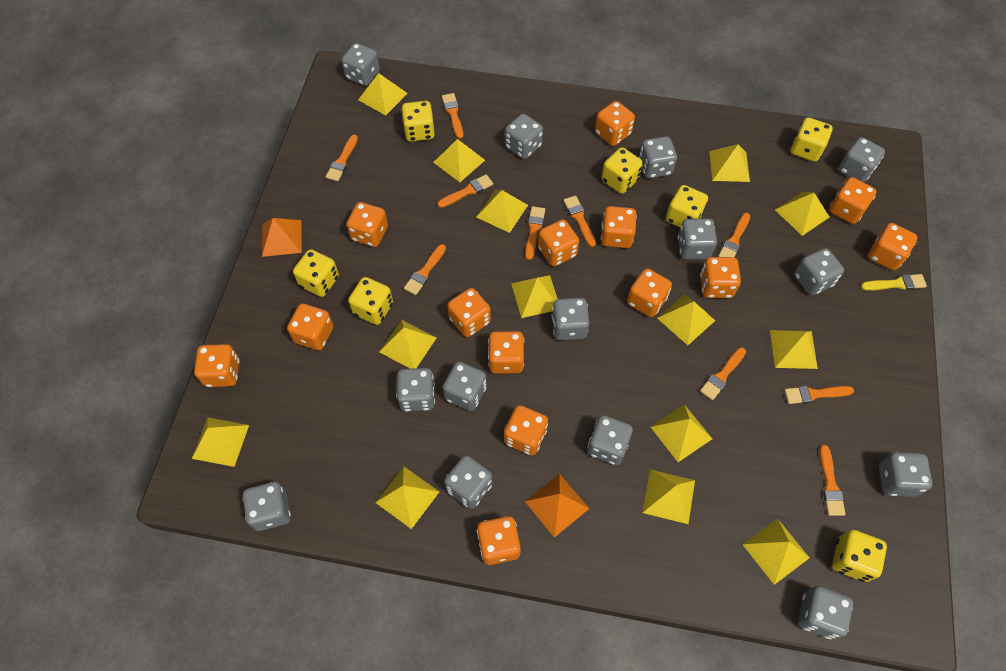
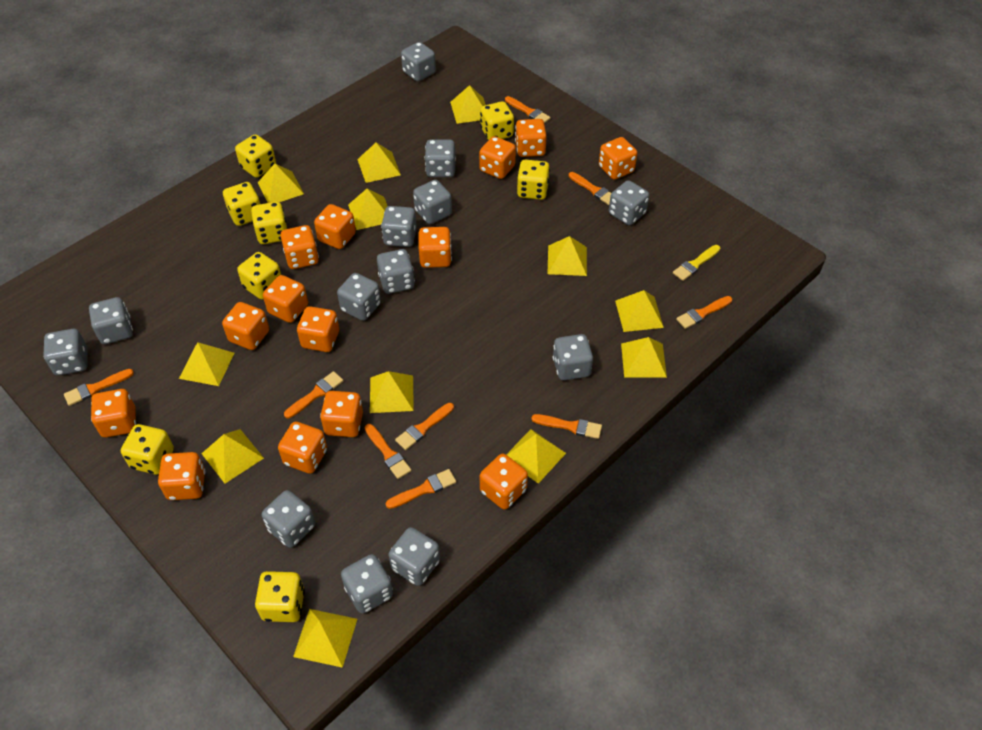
grey dice: 14 -> 13
orange brush: 10 -> 9
orange pyramid: 2 -> 0
yellow dice: 7 -> 8
yellow pyramid: 14 -> 12

